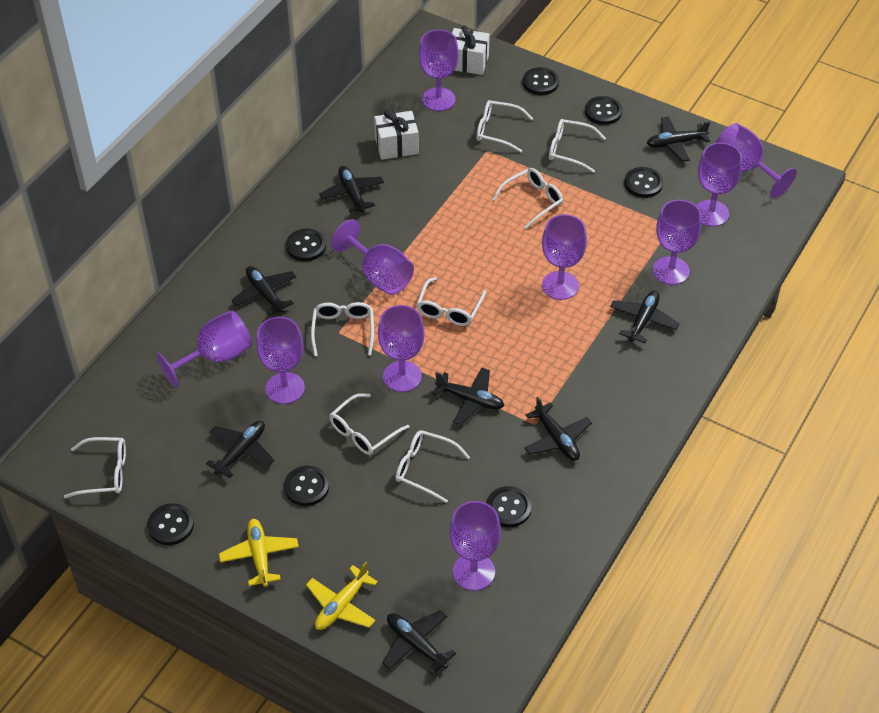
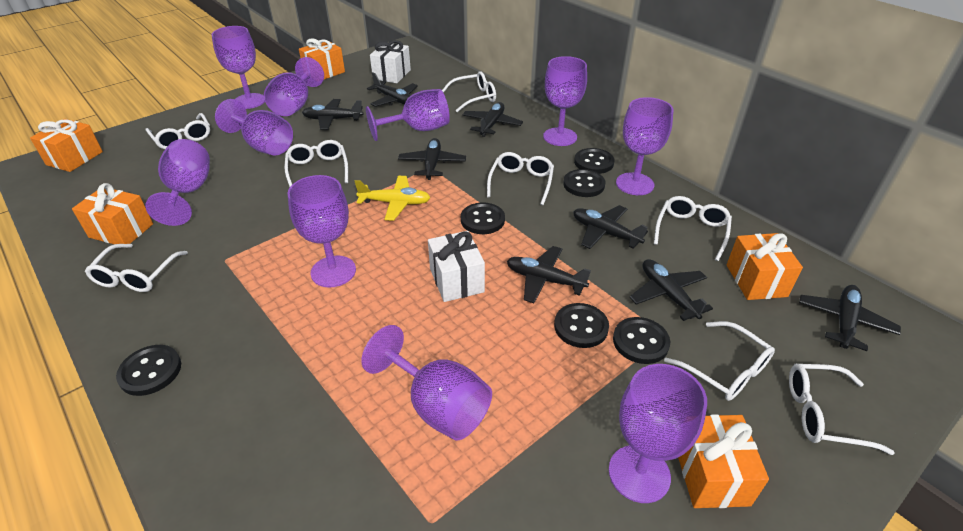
black button: 7 -> 6
orange gift: 0 -> 5
yellow plane: 2 -> 1

